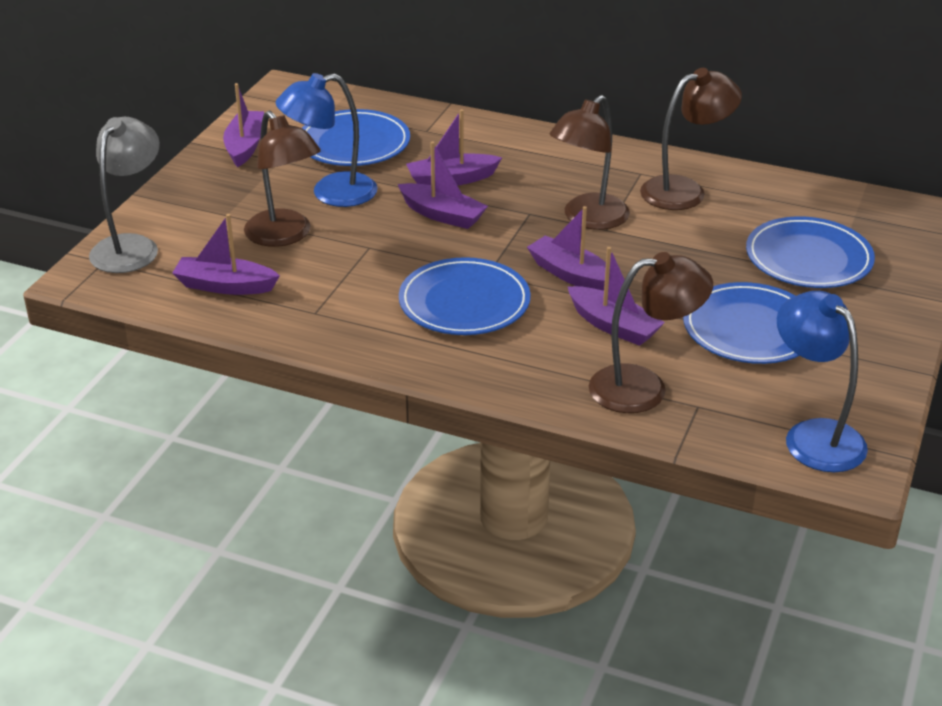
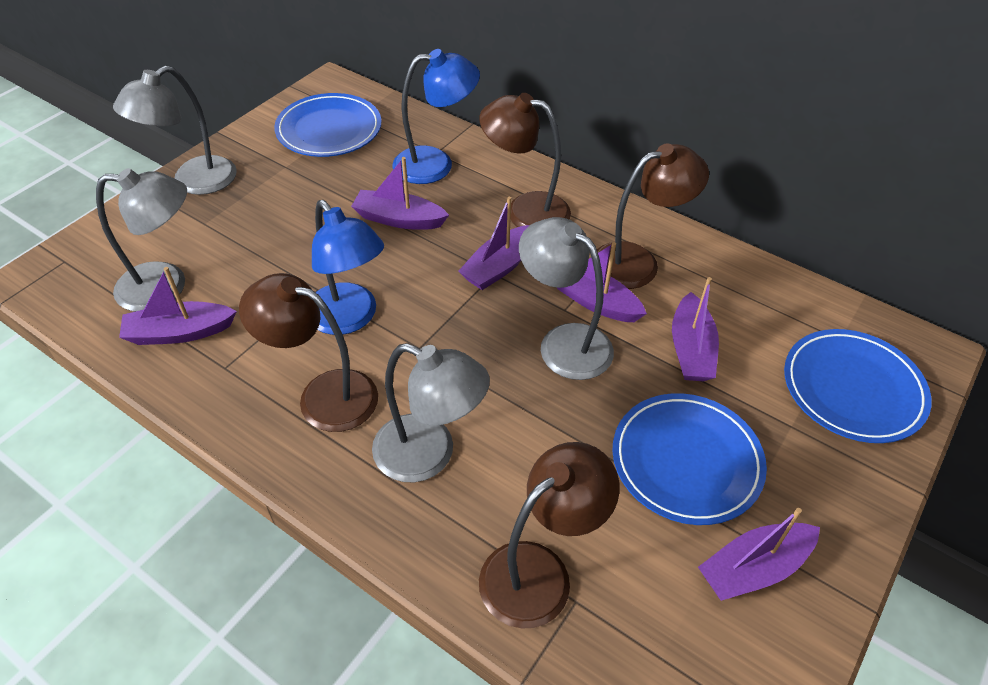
blue plate: 4 -> 3
grey lamp: 1 -> 4

